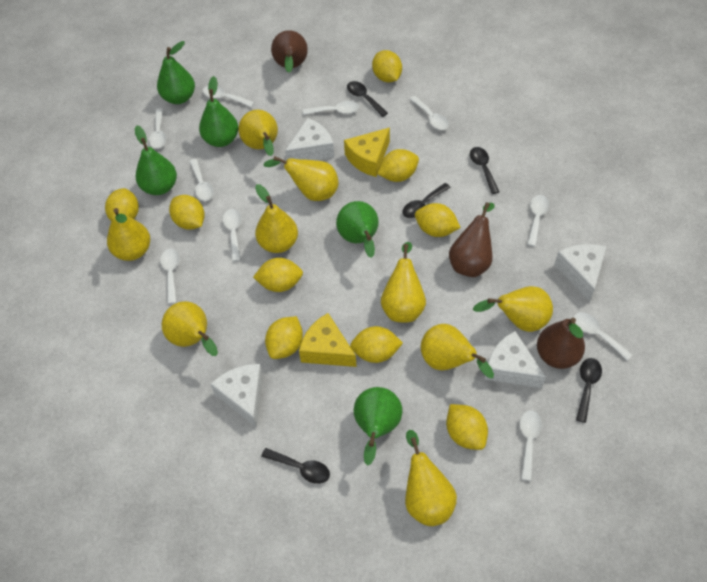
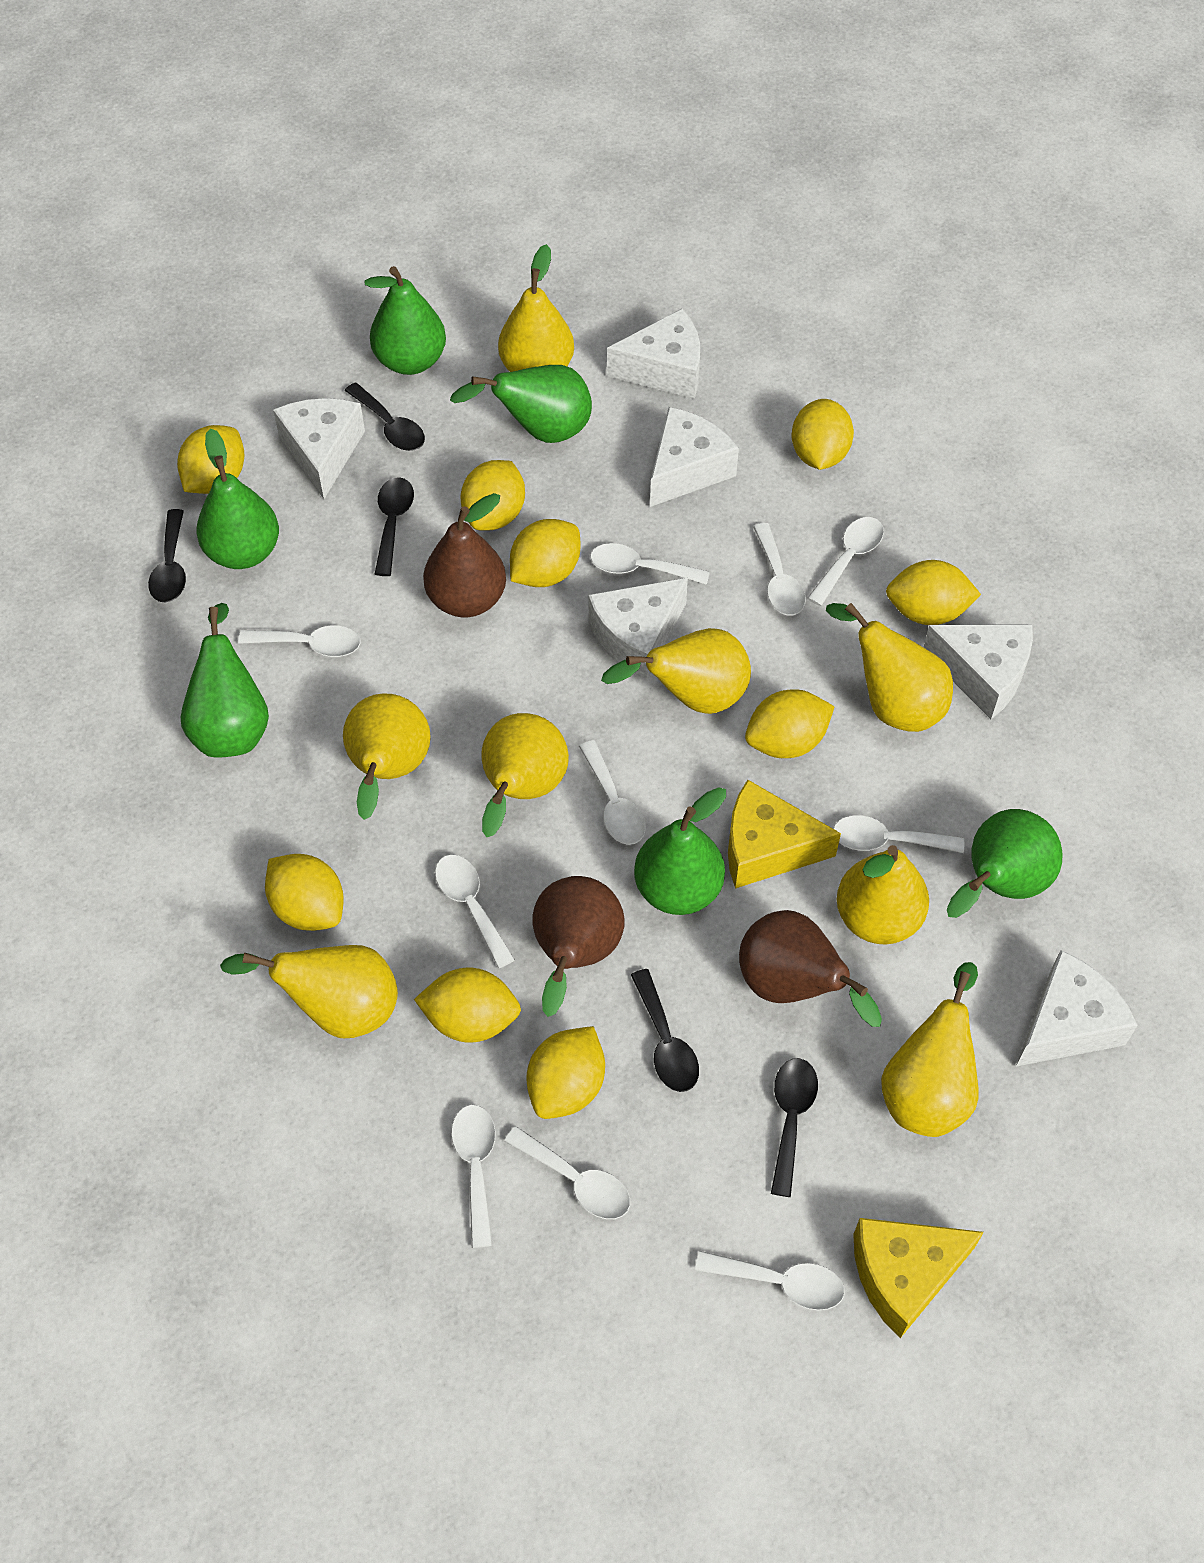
green pear: 5 -> 6
white cheese: 4 -> 6
yellow pear: 9 -> 8

